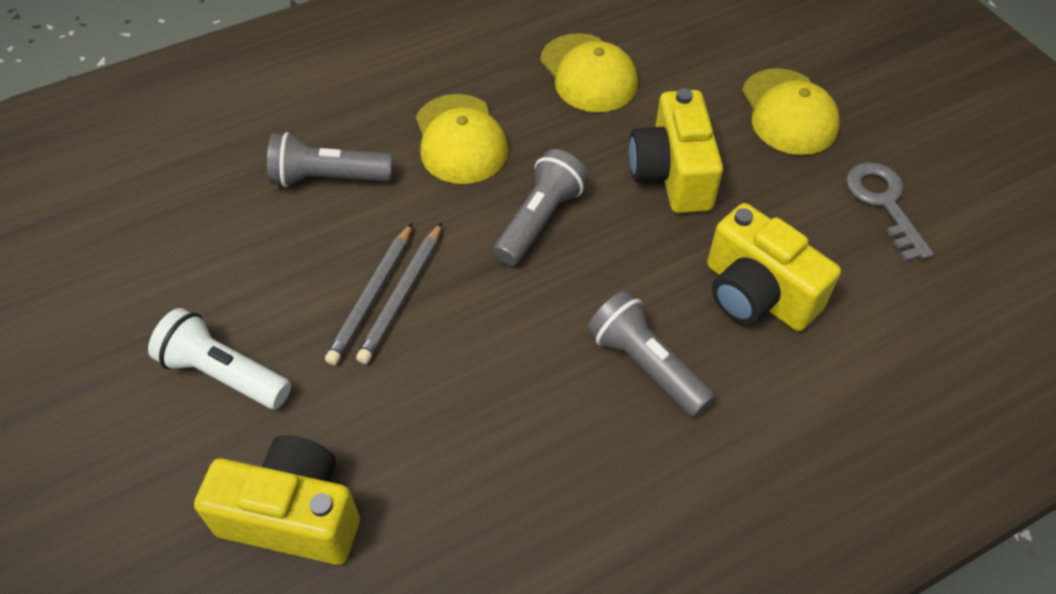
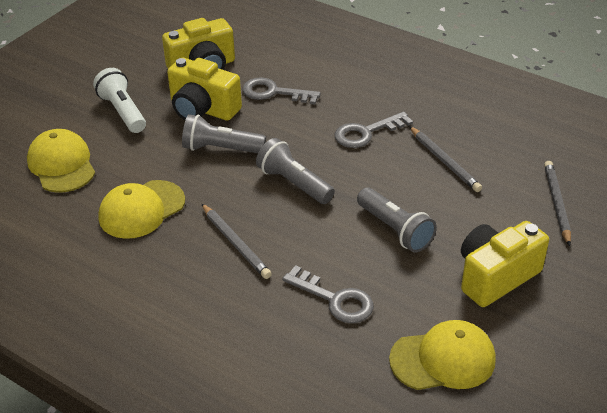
grey key: 1 -> 3
grey pencil: 2 -> 3

